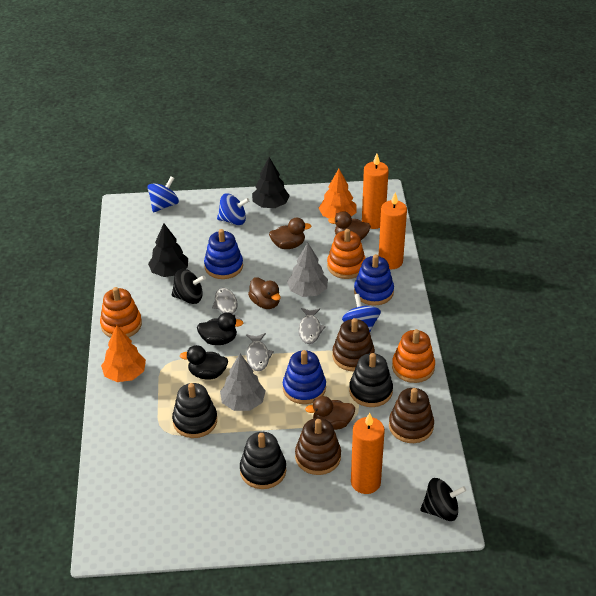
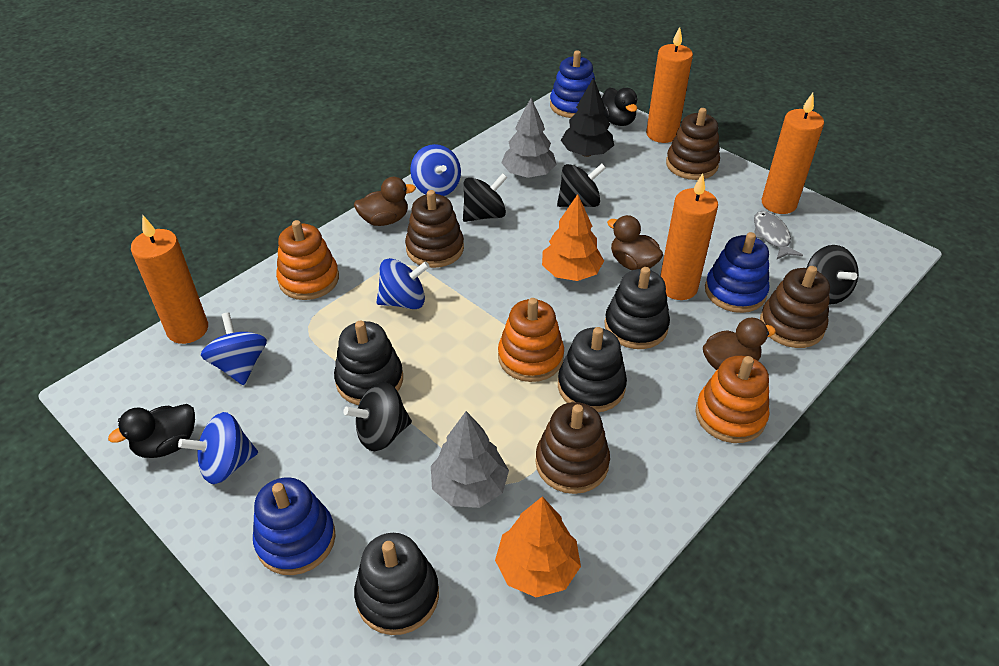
black spinning top: 2 -> 4
black stacking toy: 3 -> 4
black tree: 2 -> 1
blue spinning top: 3 -> 4
brown duck: 4 -> 3
brown stacking toy: 3 -> 4
grey fish: 3 -> 1
orange candle: 3 -> 4

